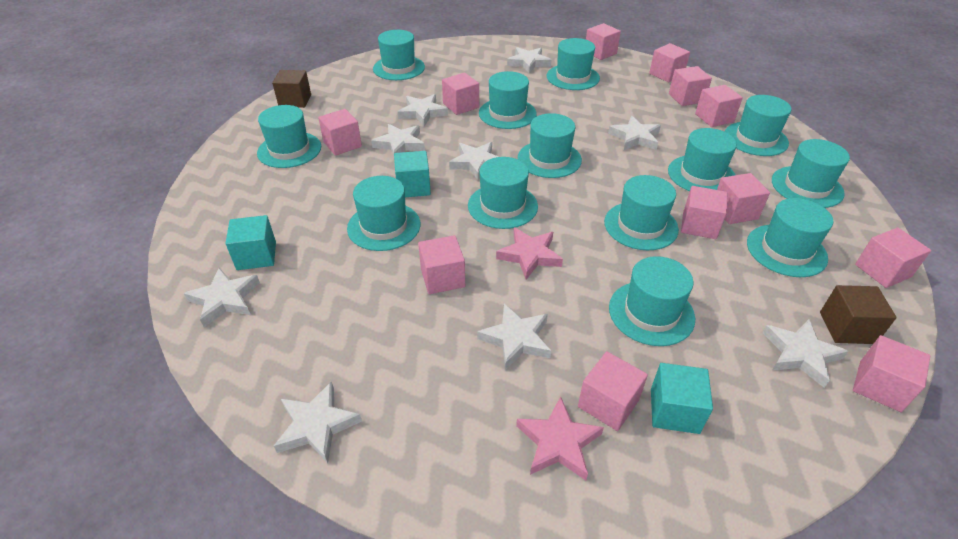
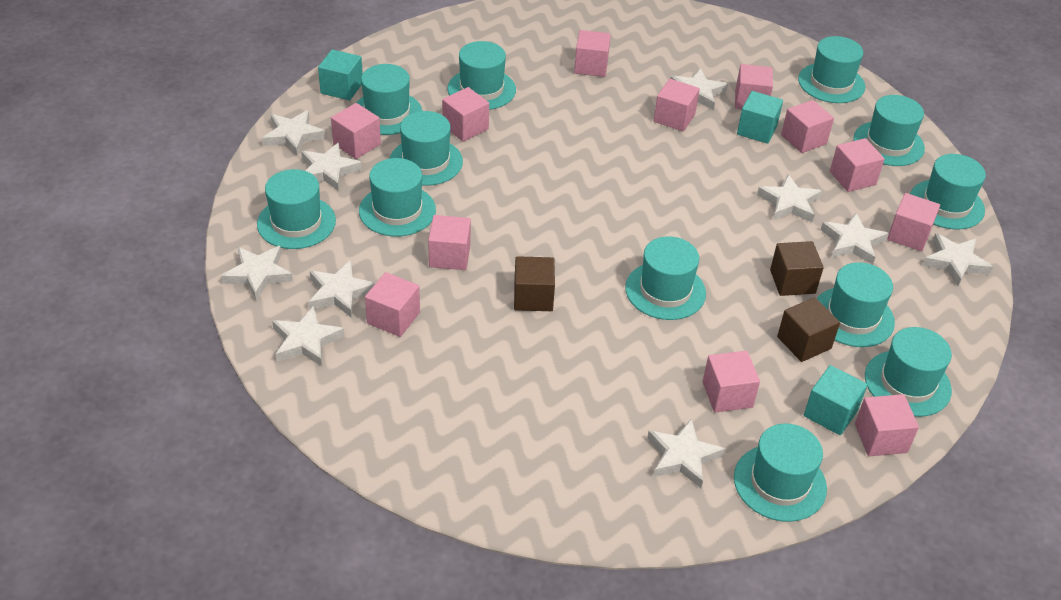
brown cube: 2 -> 3
pink star: 2 -> 0
turquoise hat: 13 -> 12
white star: 9 -> 10

